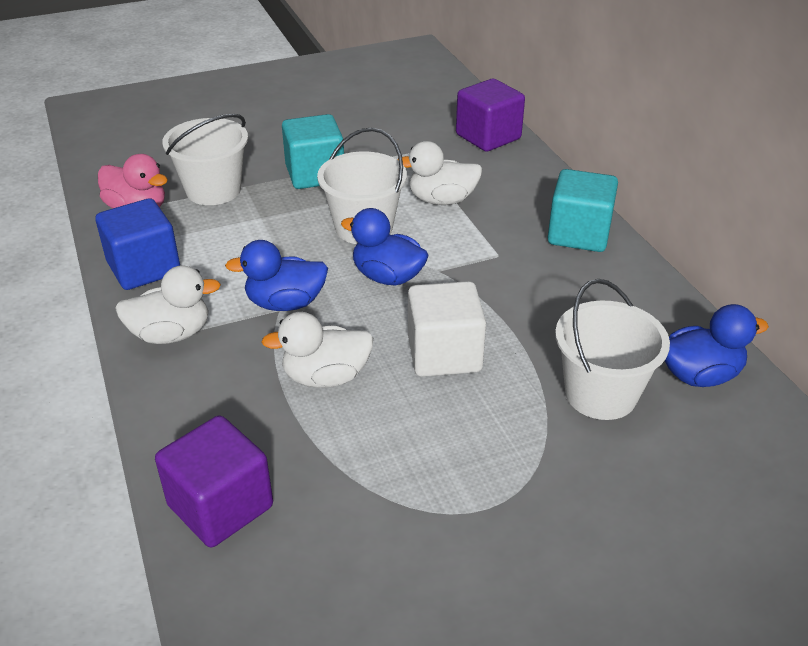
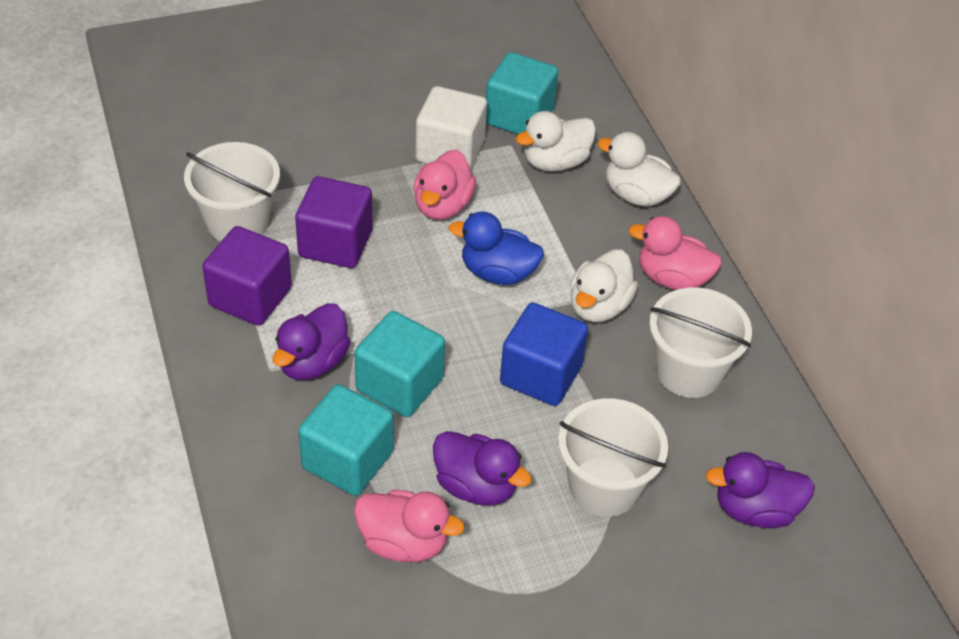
blue duck: 3 -> 1
pink duck: 1 -> 3
purple duck: 0 -> 3
turquoise cube: 2 -> 3

